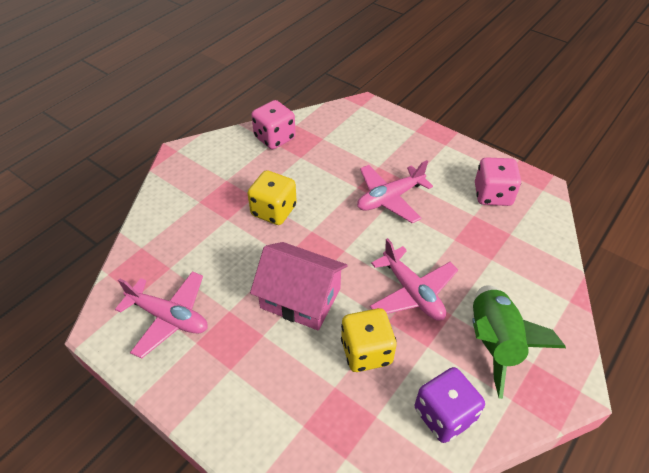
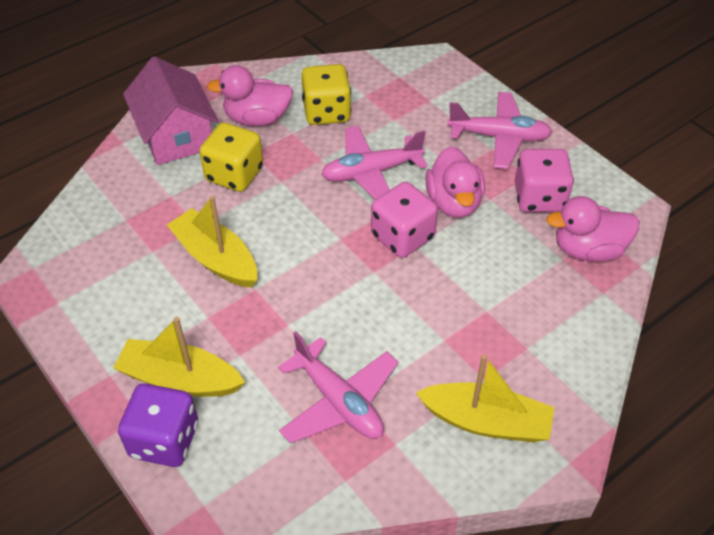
green rocket: 1 -> 0
pink duck: 0 -> 3
yellow boat: 0 -> 3

